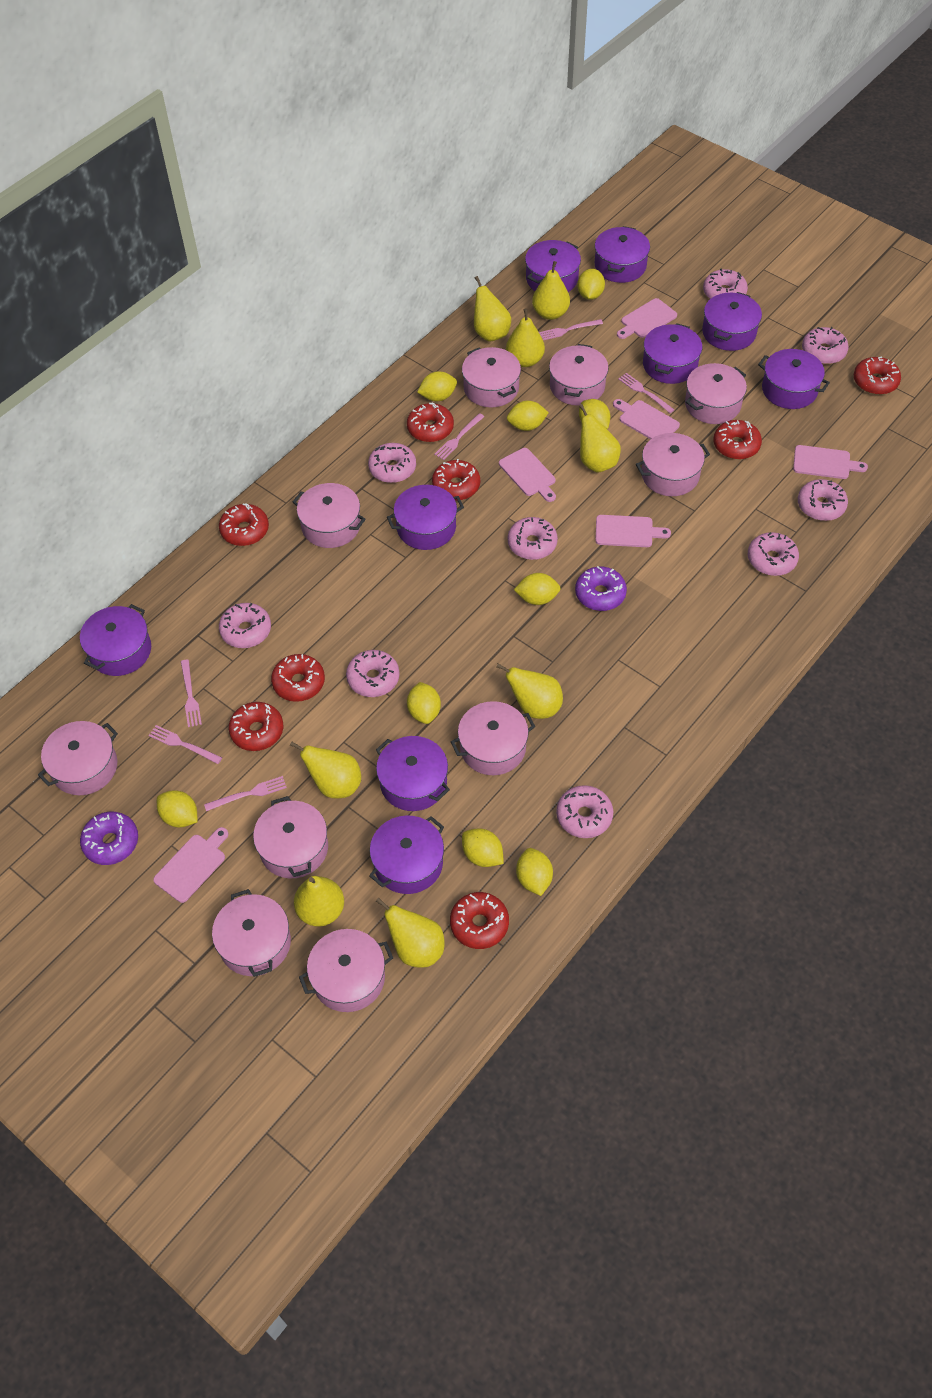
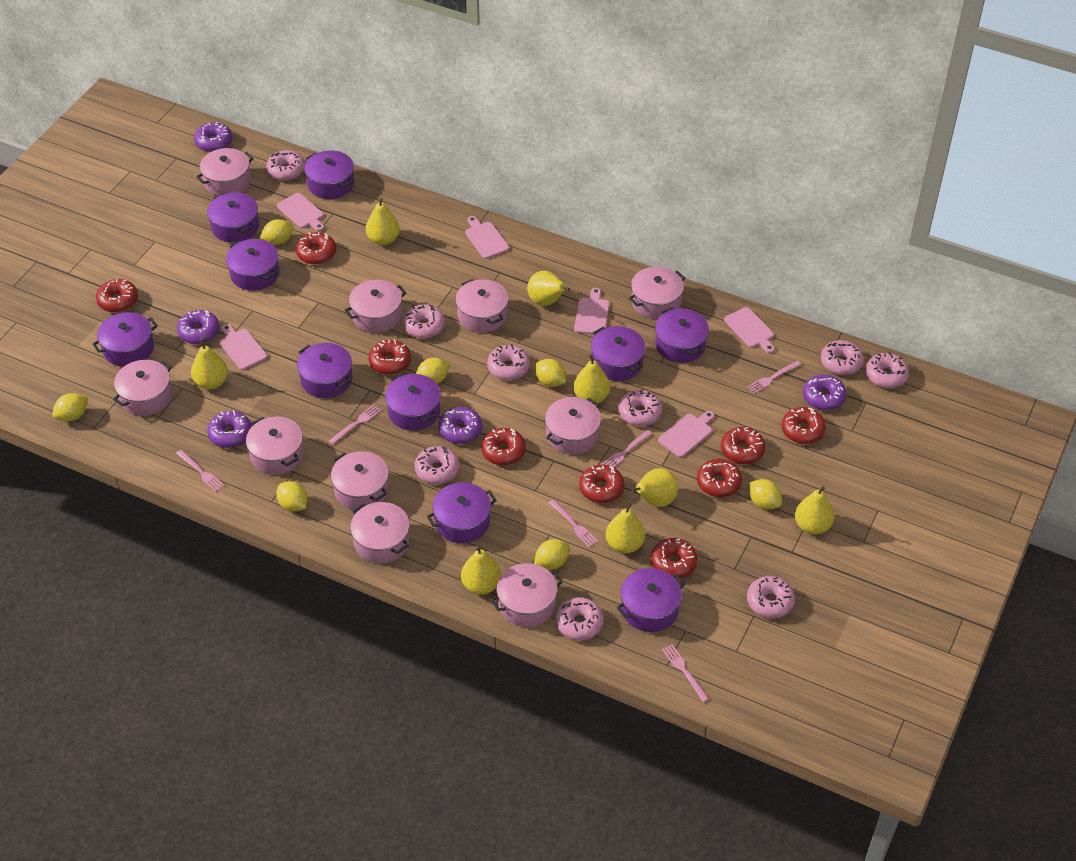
purple donut: 2 -> 5
purple pot: 9 -> 10
red donut: 8 -> 9
yellow lemon: 9 -> 7

